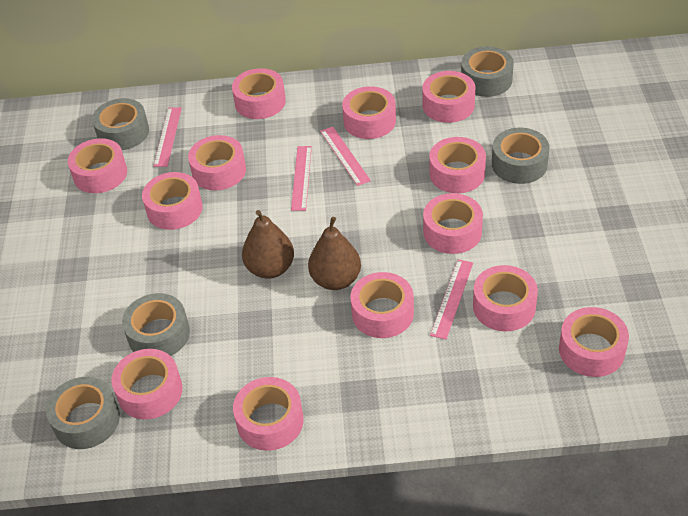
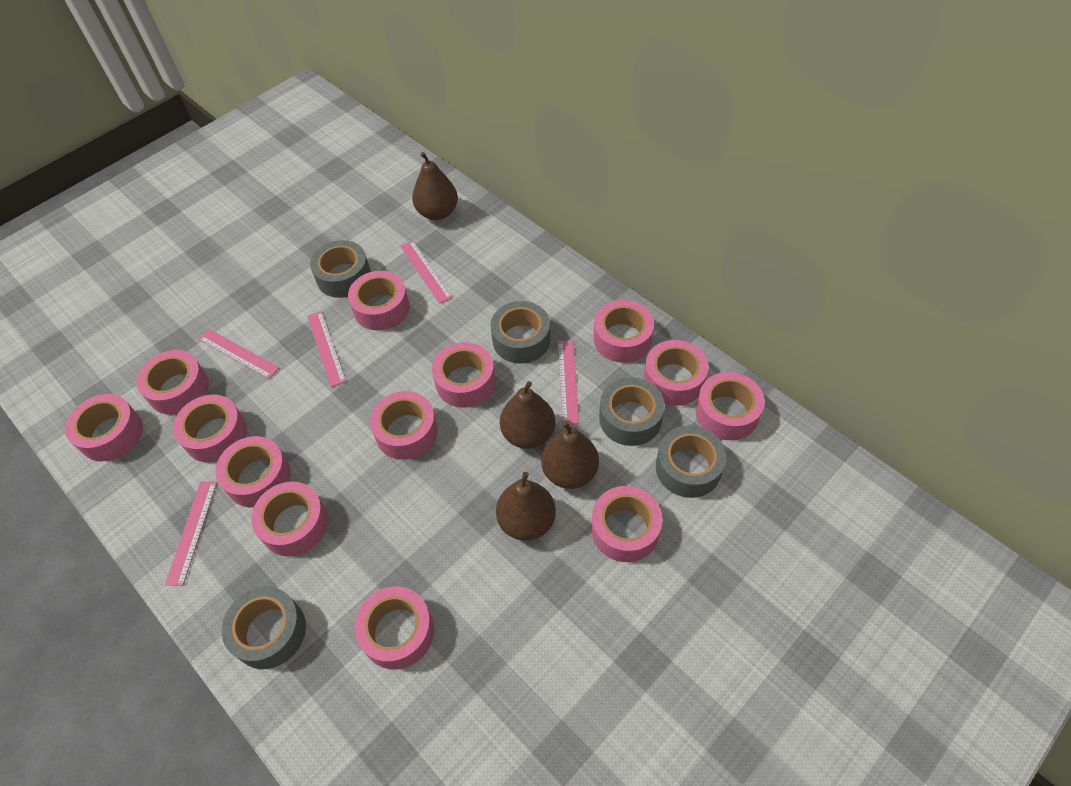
brown pear: 2 -> 4
pink ruler: 4 -> 5

